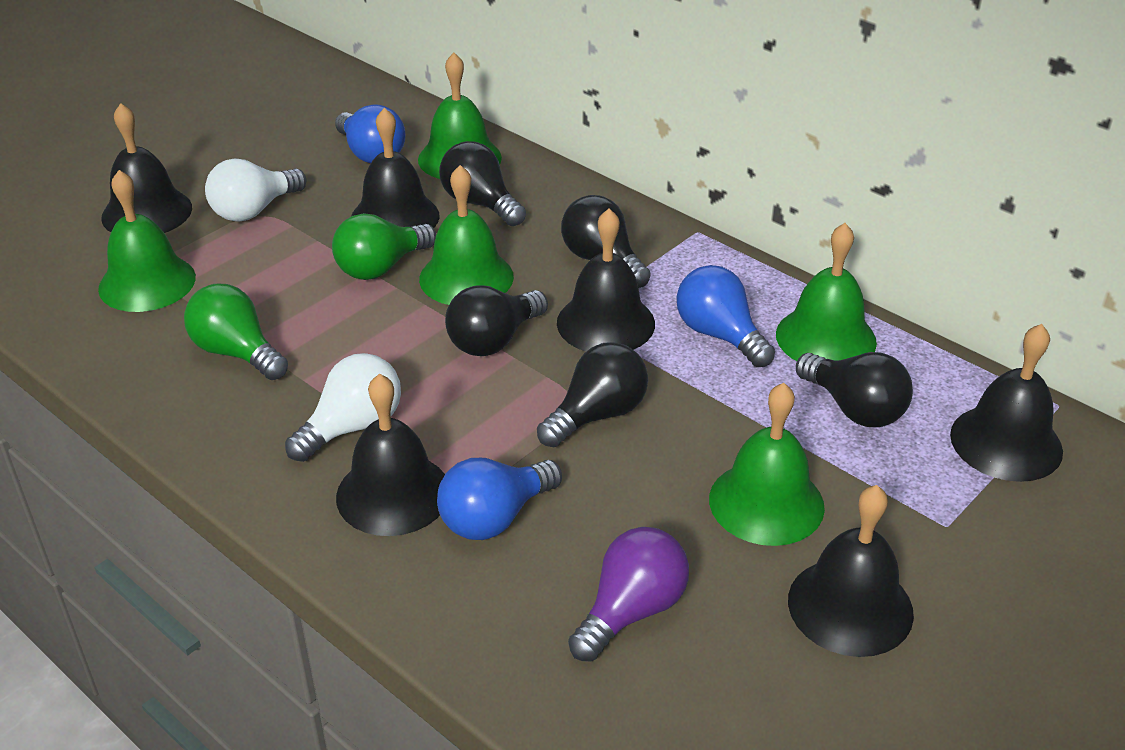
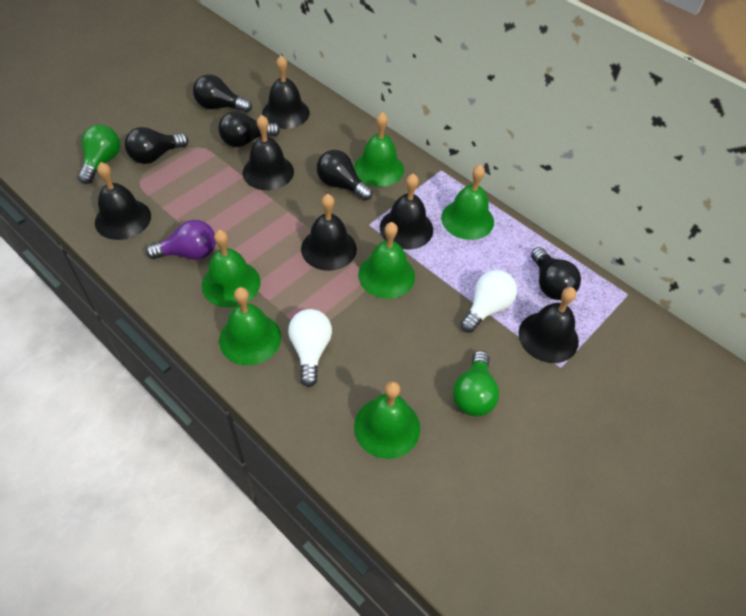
blue light bulb: 3 -> 0
green bell: 5 -> 6

